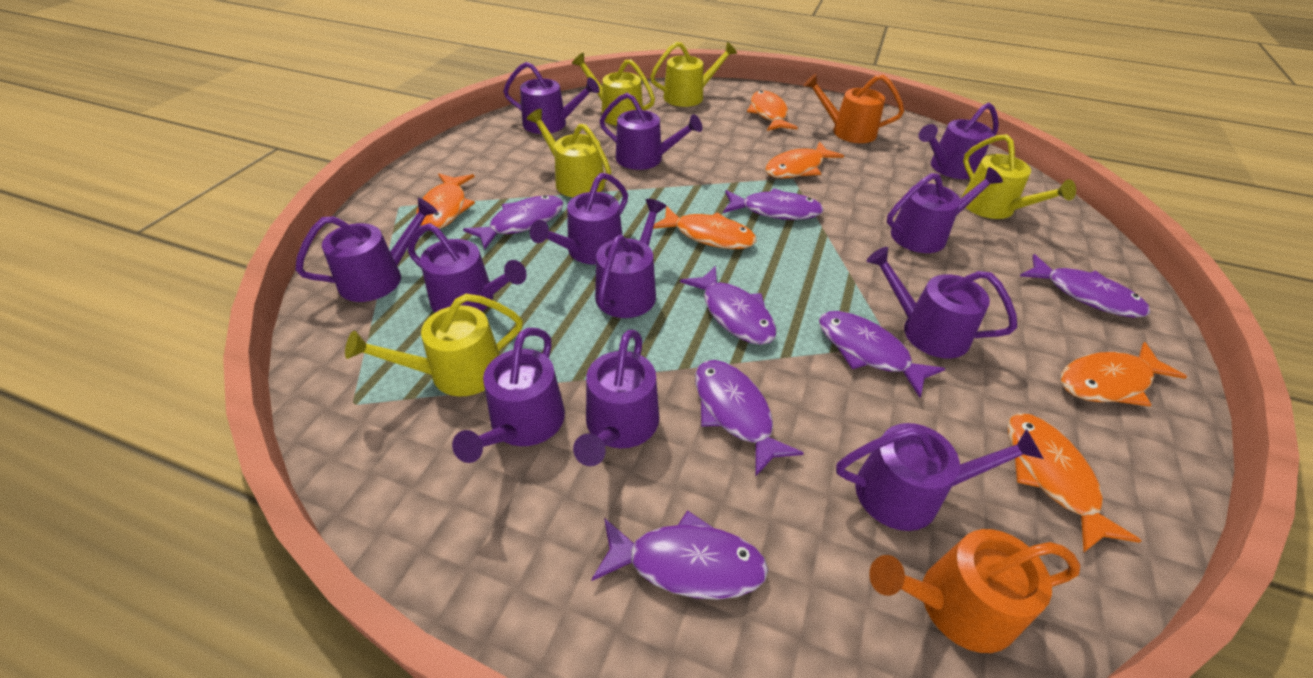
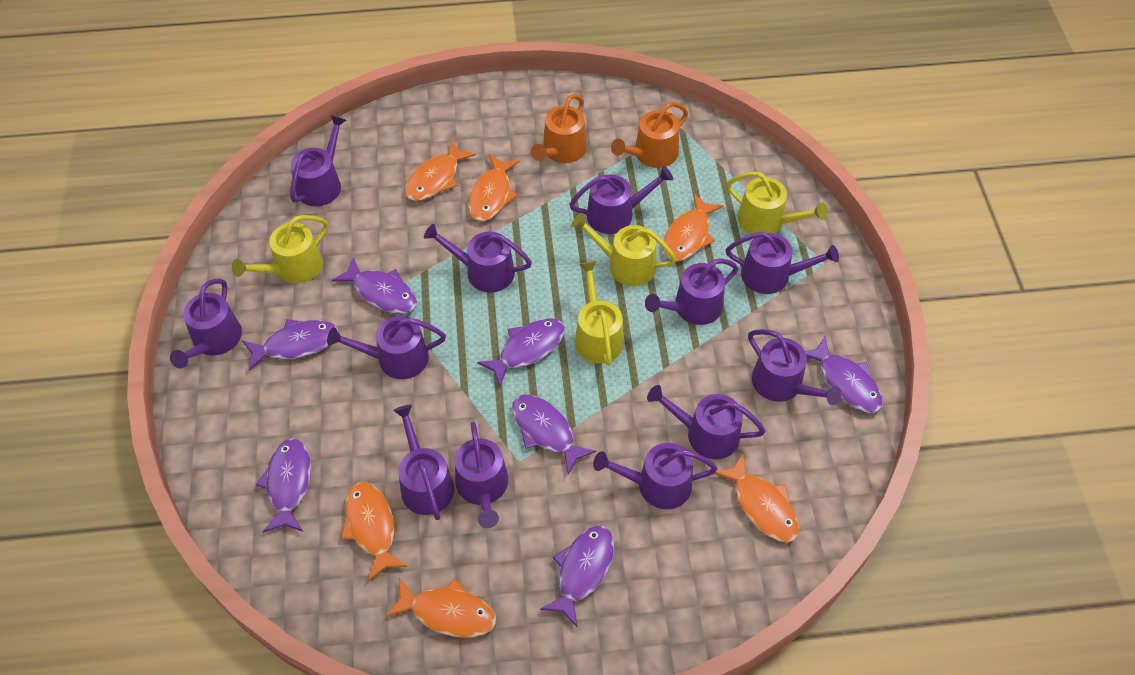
yellow watering can: 5 -> 4

